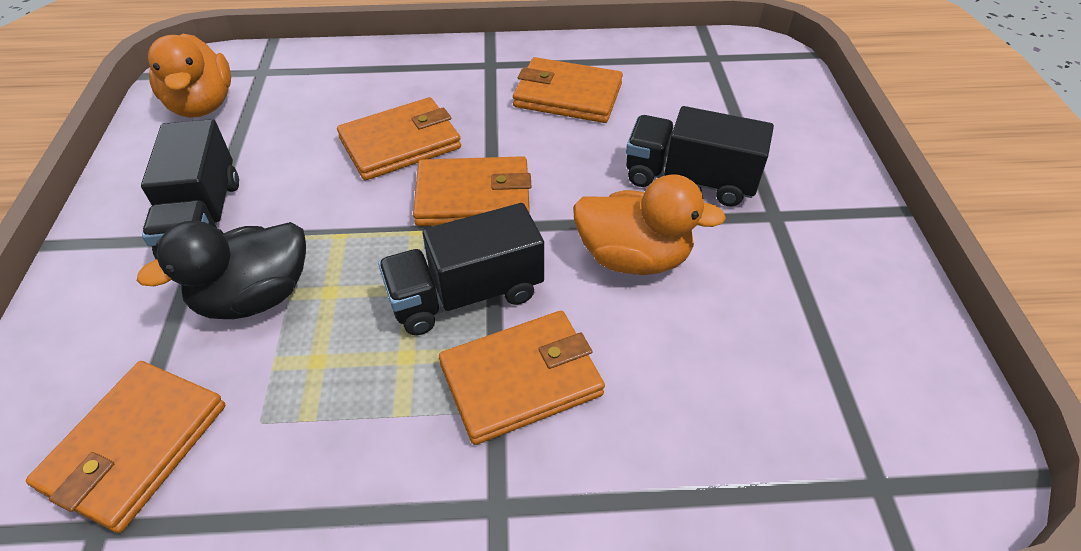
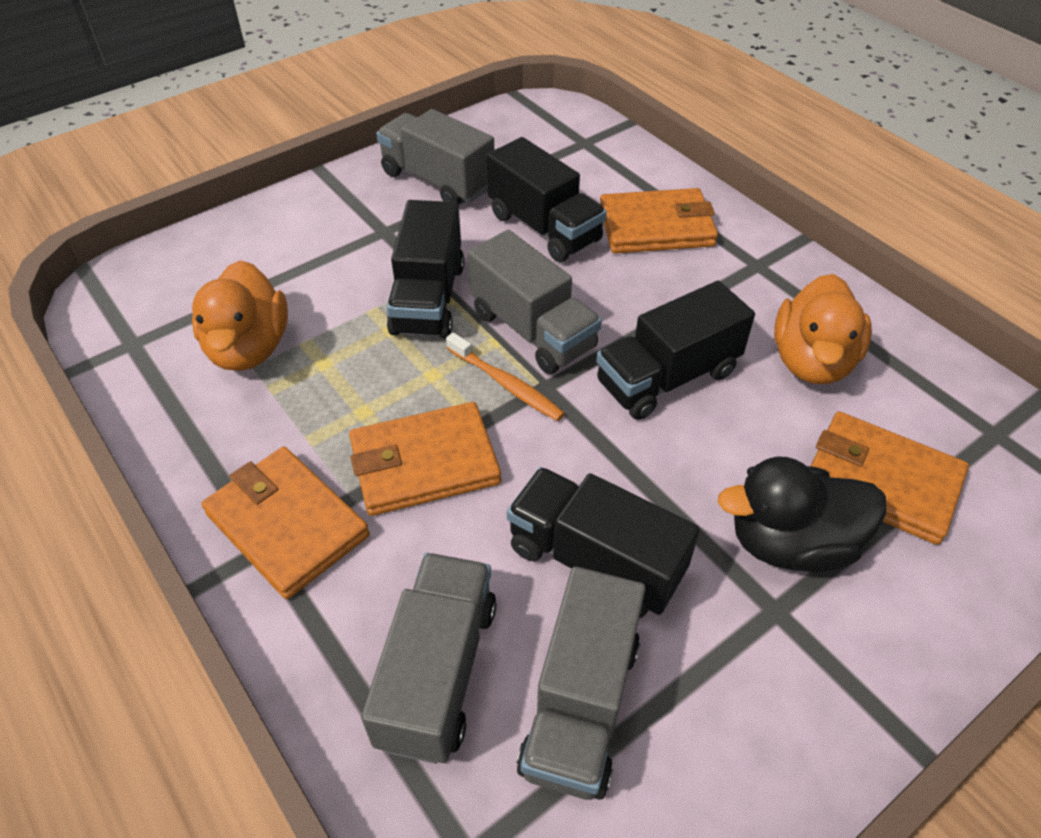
black truck: 3 -> 4
grey truck: 0 -> 4
orange toothbrush: 0 -> 1
orange wallet: 5 -> 4

